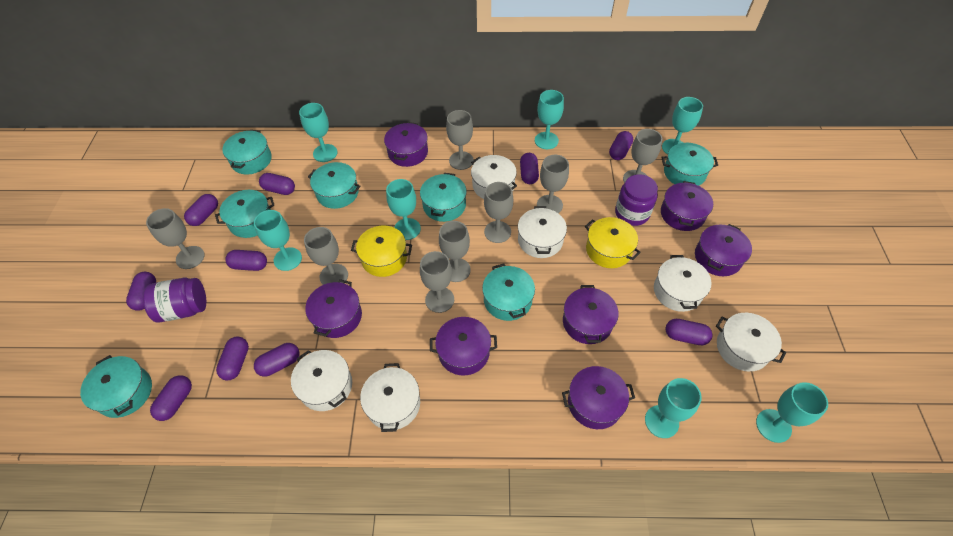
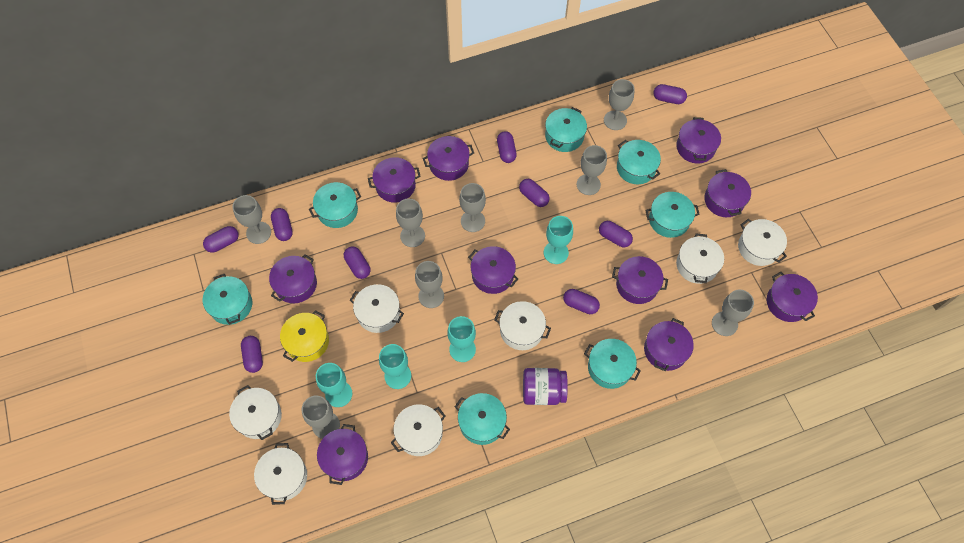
purple capsule: 10 -> 9
purple jar: 2 -> 1
purple pot: 7 -> 10
turquoise goblet: 7 -> 4
white pot: 6 -> 7
yellow pot: 2 -> 1

